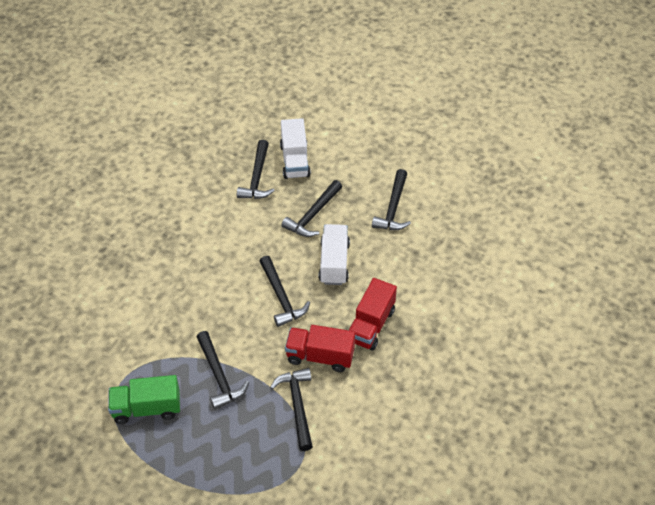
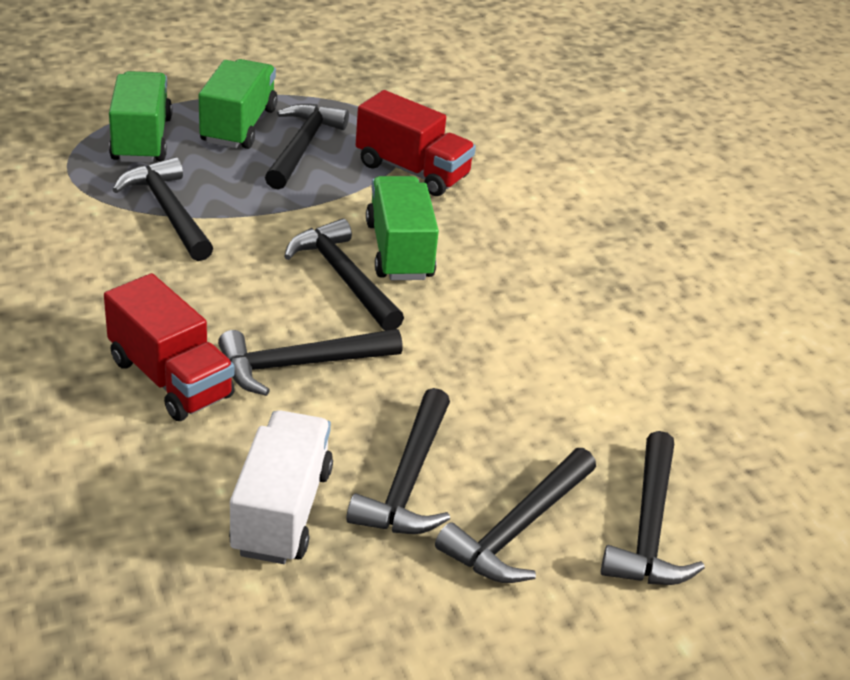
black hammer: 6 -> 7
green truck: 1 -> 3
white truck: 2 -> 1

